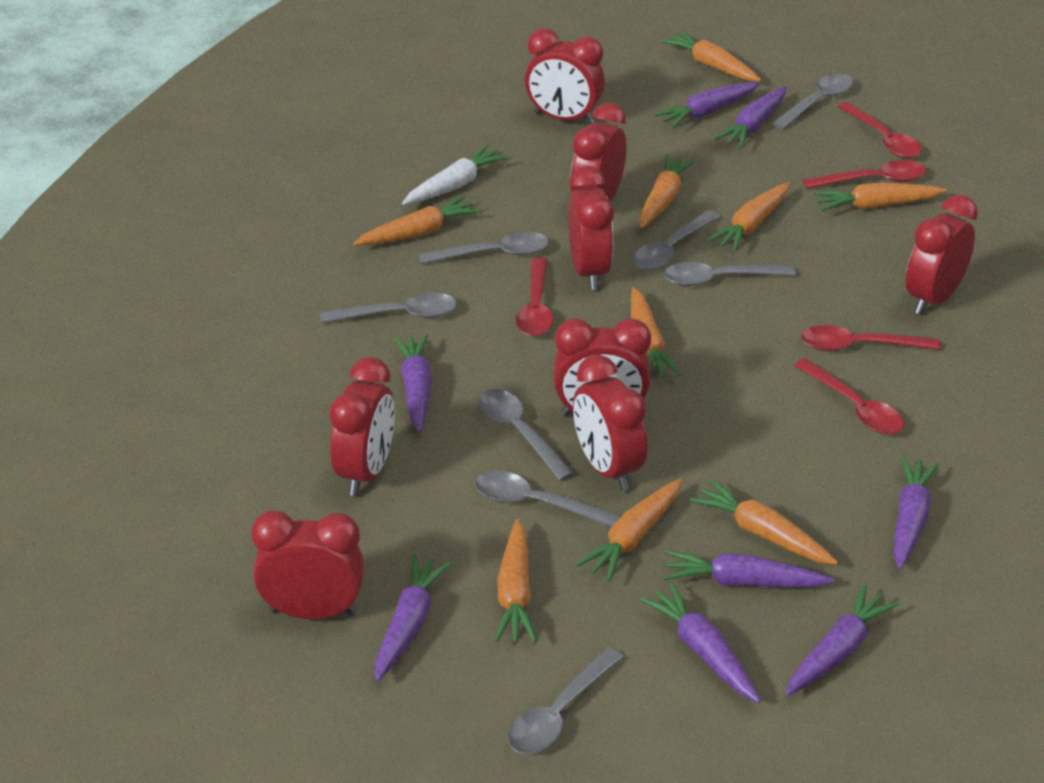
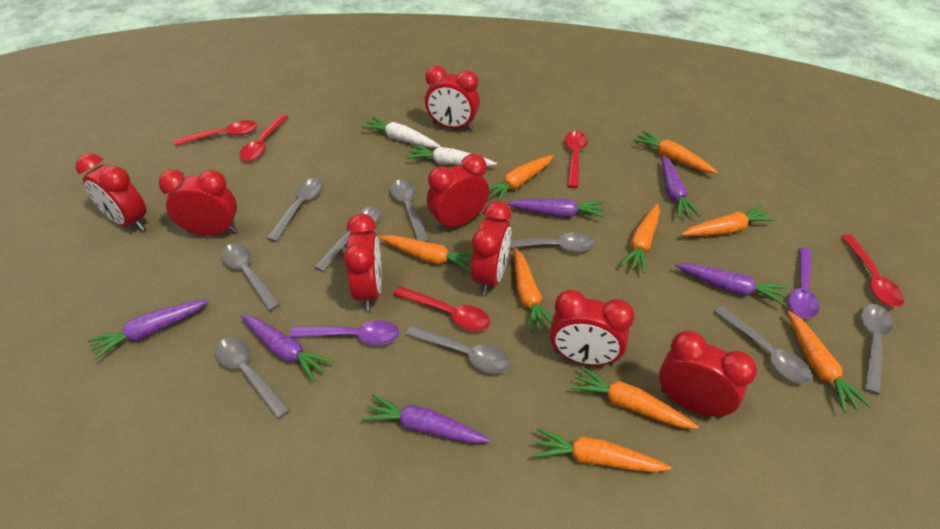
grey spoon: 8 -> 9
purple carrot: 8 -> 6
purple spoon: 0 -> 2
white carrot: 1 -> 2

